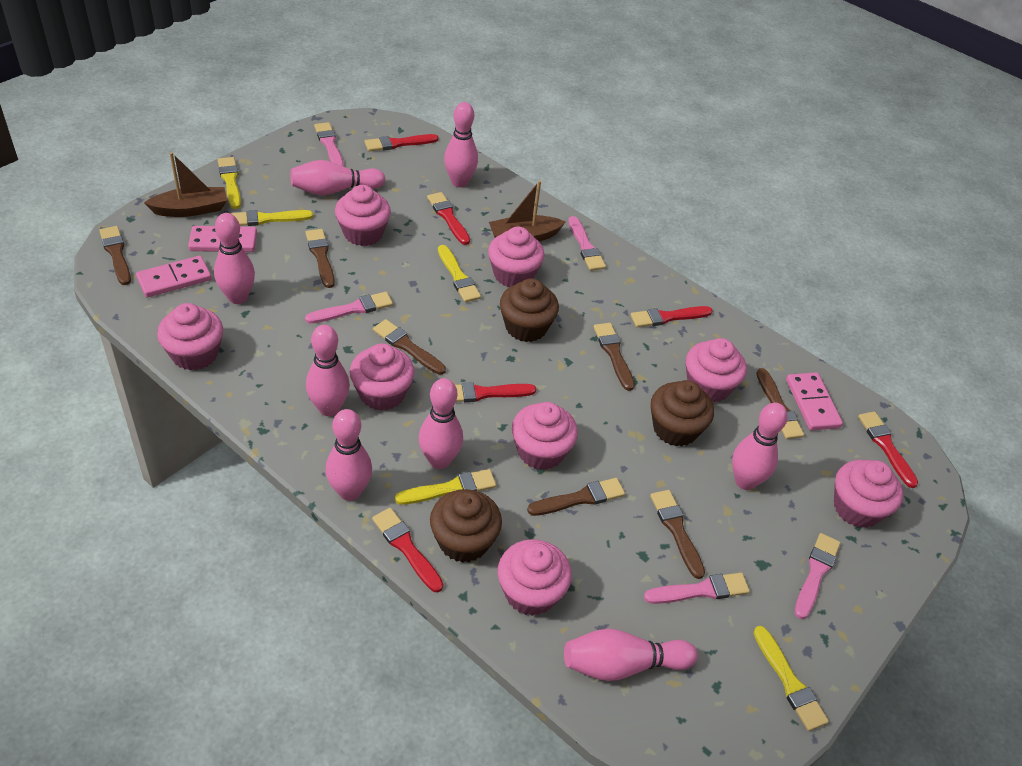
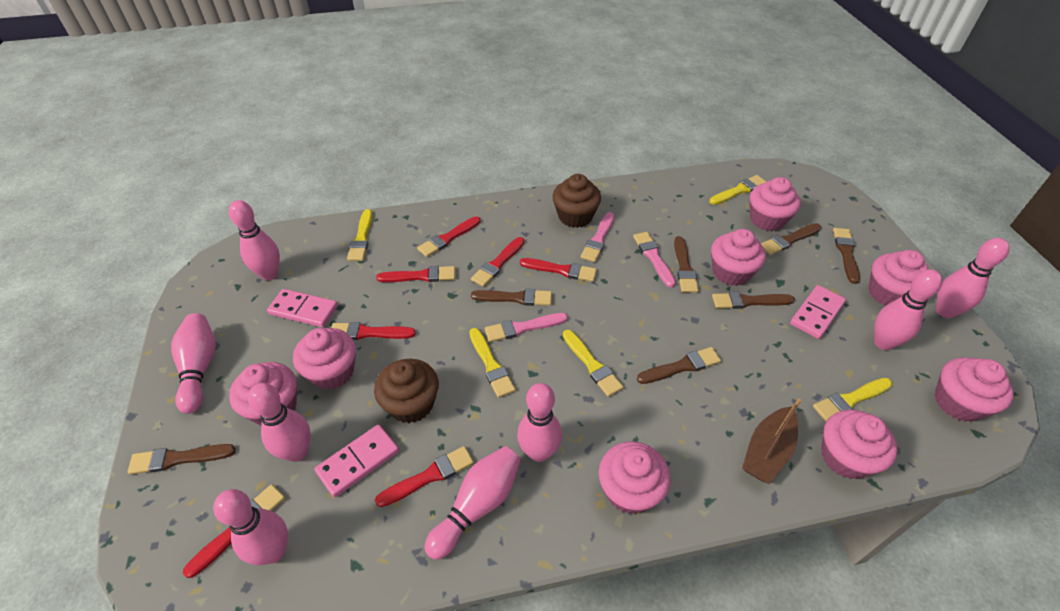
brown boat: 2 -> 1
brown cupcake: 3 -> 2
pink brush: 5 -> 3
red brush: 6 -> 7

